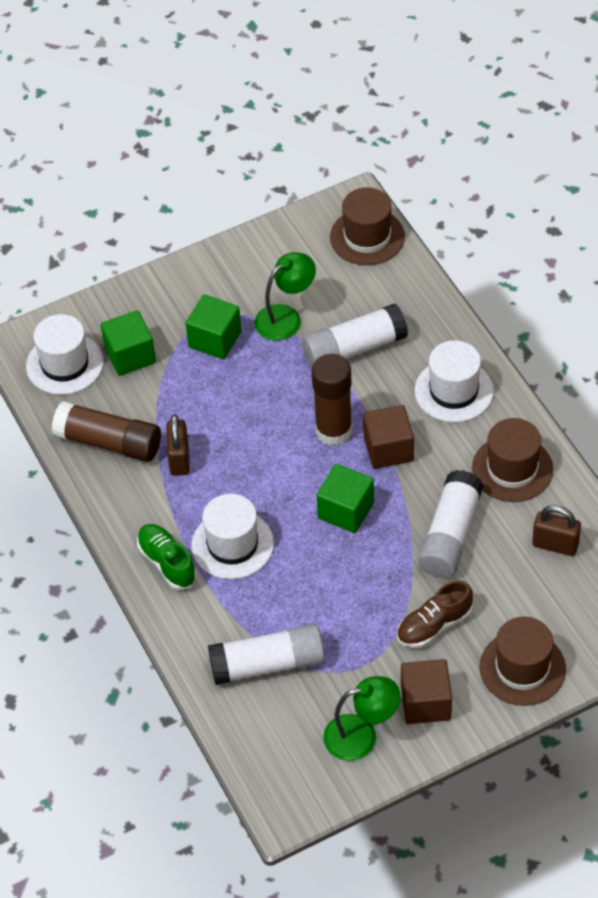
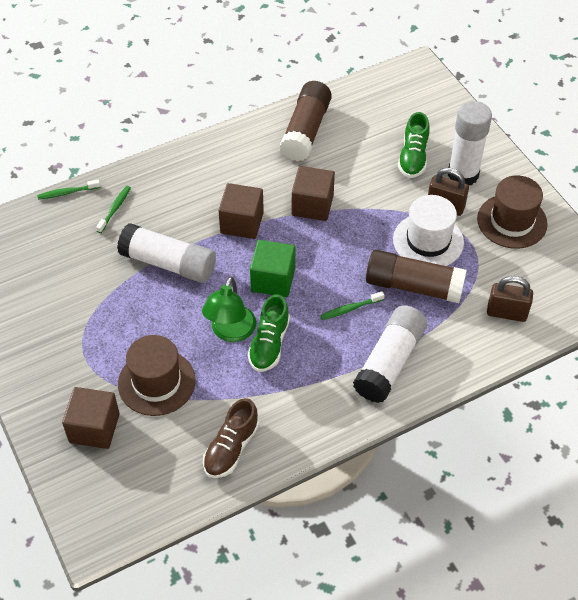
brown cube: 2 -> 3
brown hat: 3 -> 2
green cube: 3 -> 1
green lamp: 2 -> 1
green shoe: 1 -> 2
green toothbrush: 0 -> 3
white hat: 3 -> 1

